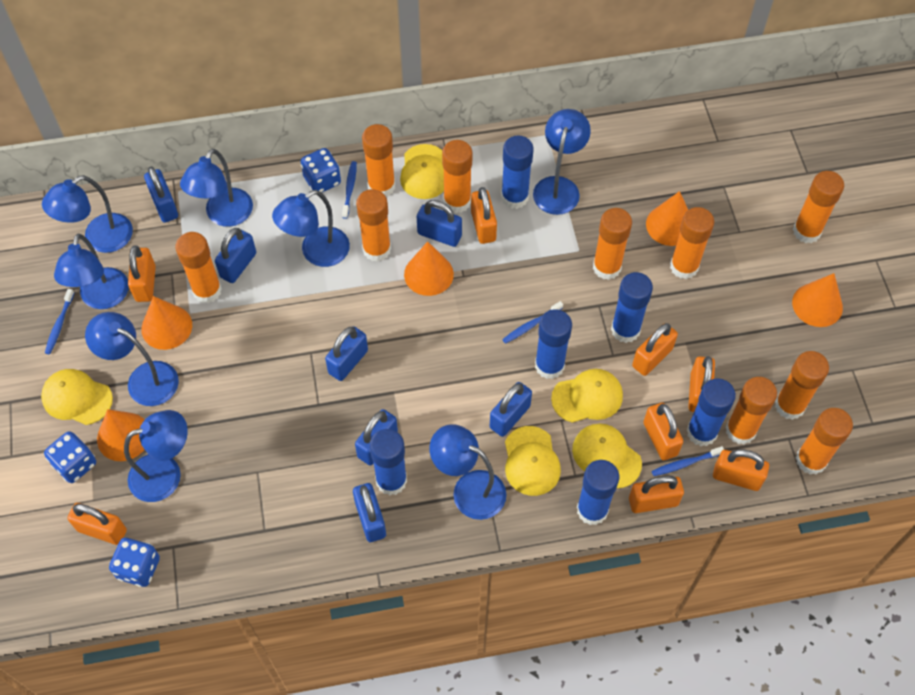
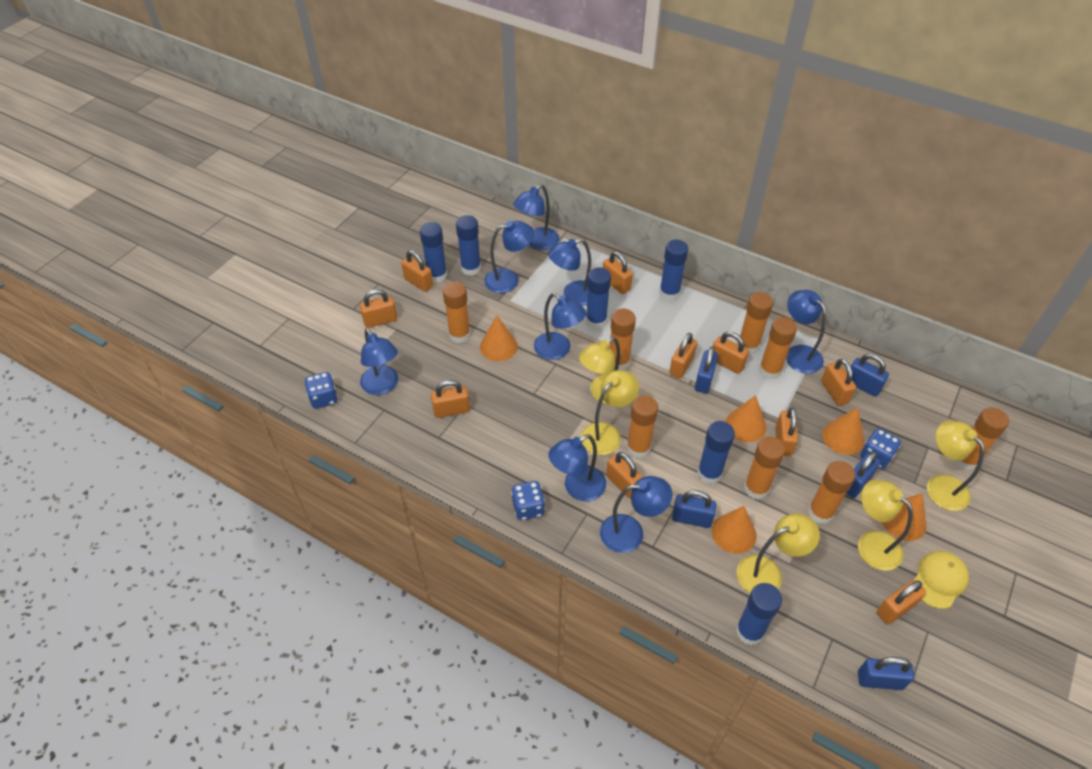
blue padlock: 7 -> 5
blue toothbrush: 4 -> 0
orange glue stick: 10 -> 8
orange padlock: 8 -> 10
yellow cap: 5 -> 1
yellow lamp: 0 -> 5

